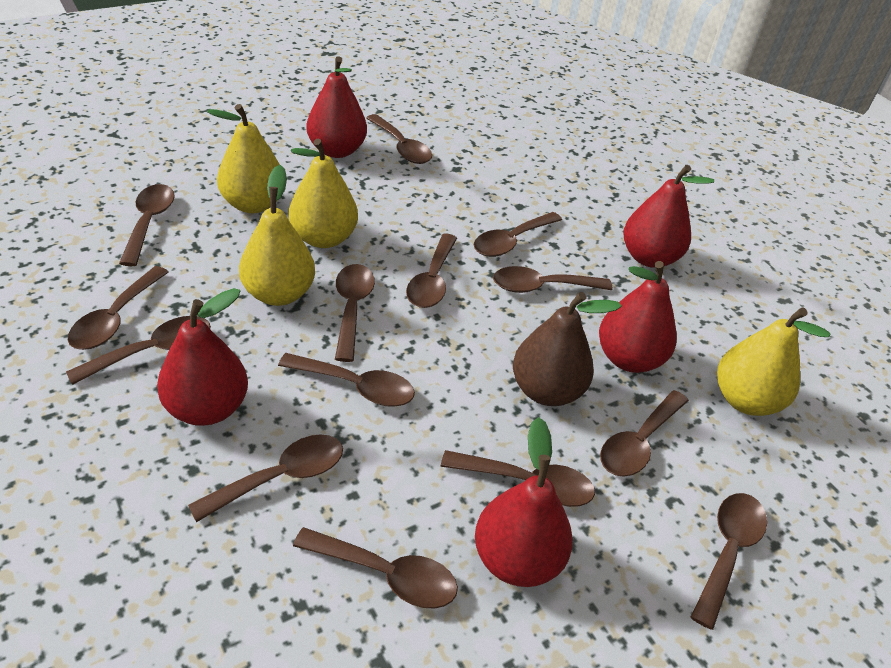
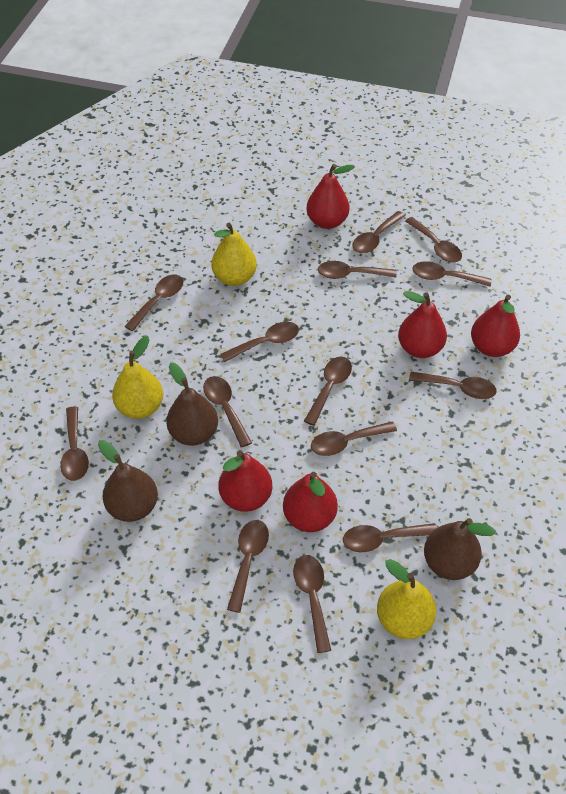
brown pear: 1 -> 3
yellow pear: 4 -> 3

